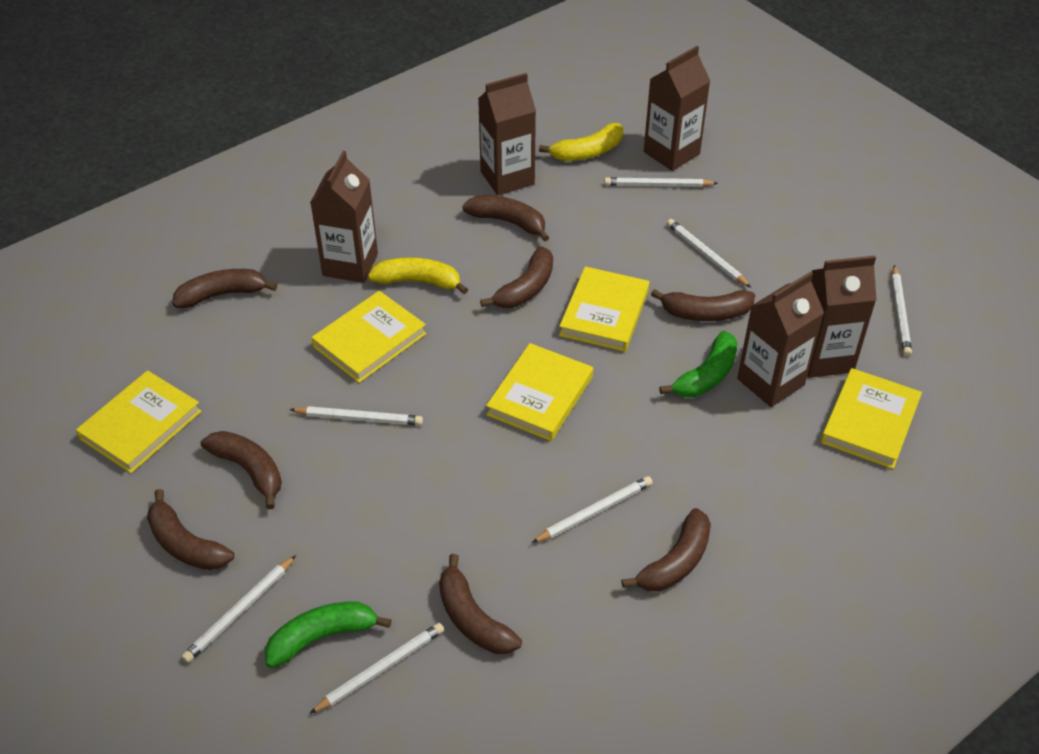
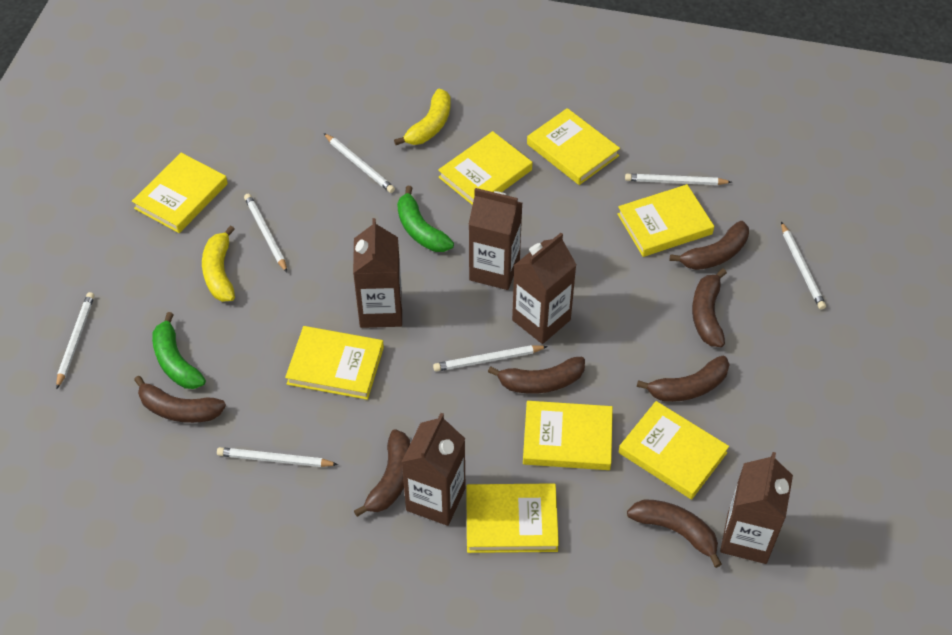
brown banana: 8 -> 7
yellow book: 5 -> 8

